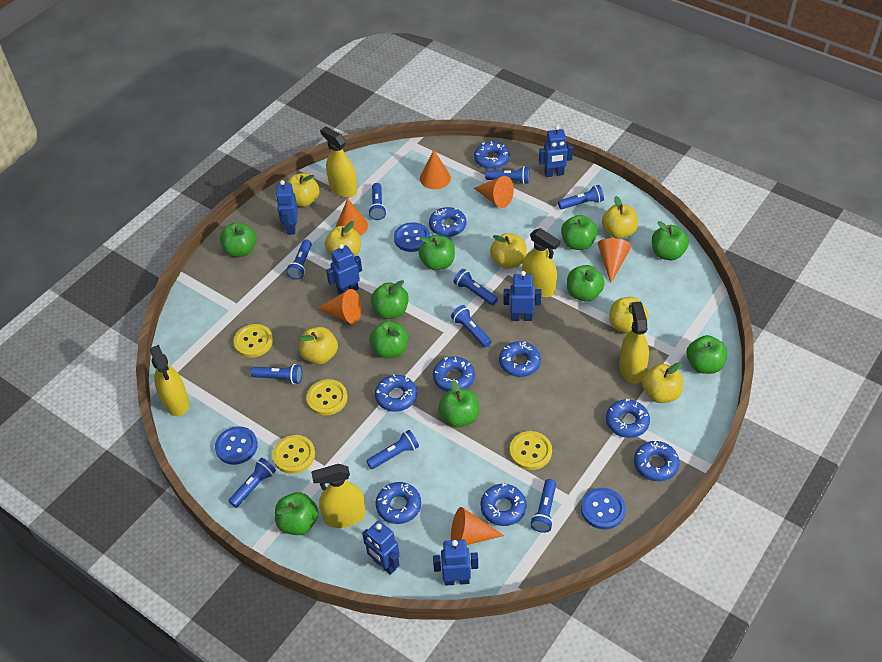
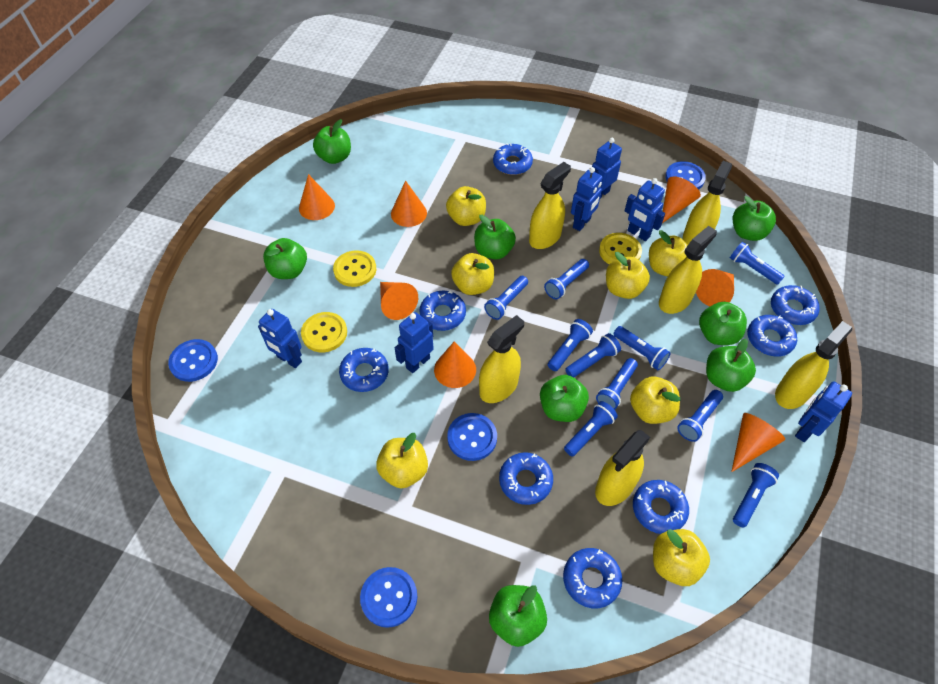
blue button: 3 -> 4
blue donut: 9 -> 8
green apple: 10 -> 8
orange cone: 6 -> 7
yellow button: 4 -> 3
yellow spray bottle: 5 -> 6

